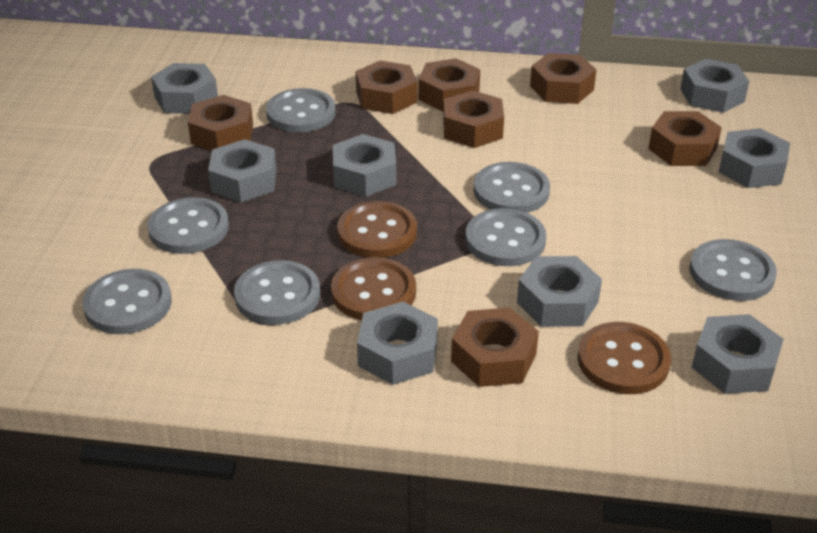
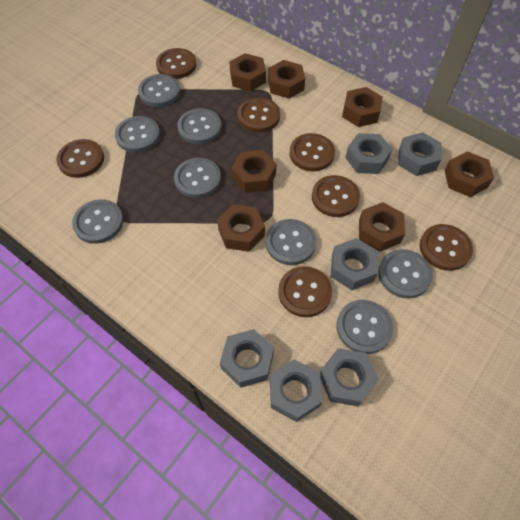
brown button: 3 -> 7
grey button: 7 -> 8
grey nut: 8 -> 6

